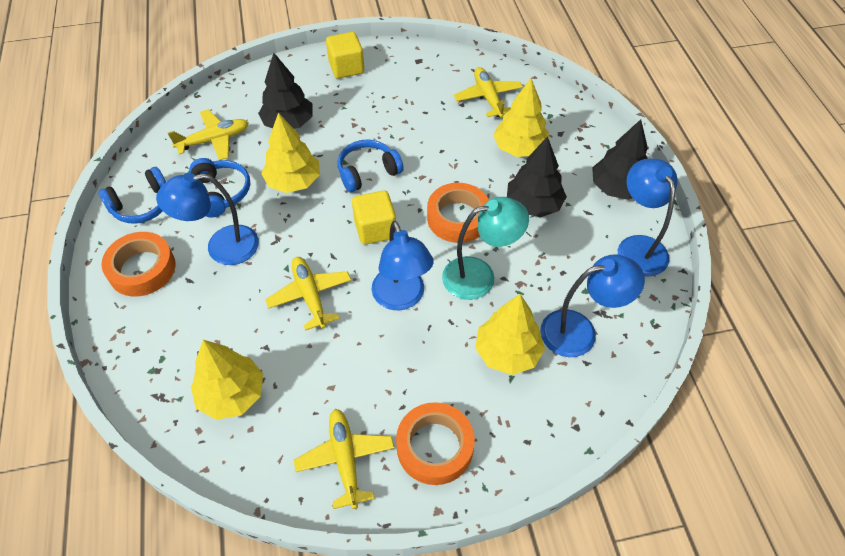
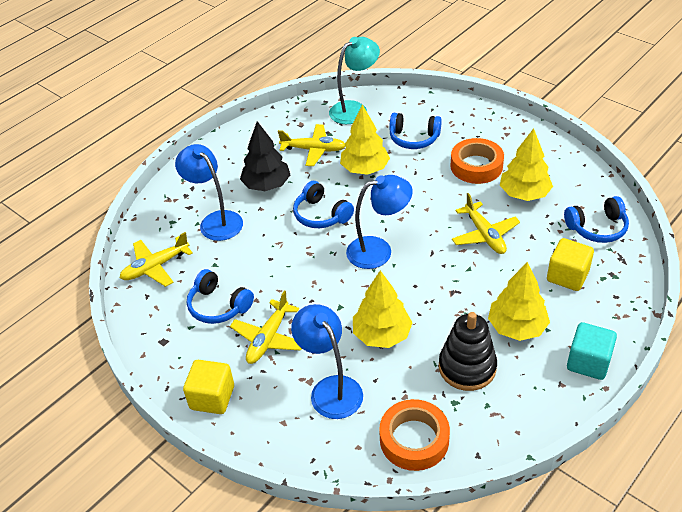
black stacking toy: 0 -> 1
black tree: 3 -> 1
blue headphones: 3 -> 4
blue lamp: 4 -> 3
orange tape: 3 -> 2
turquoise cube: 0 -> 1

